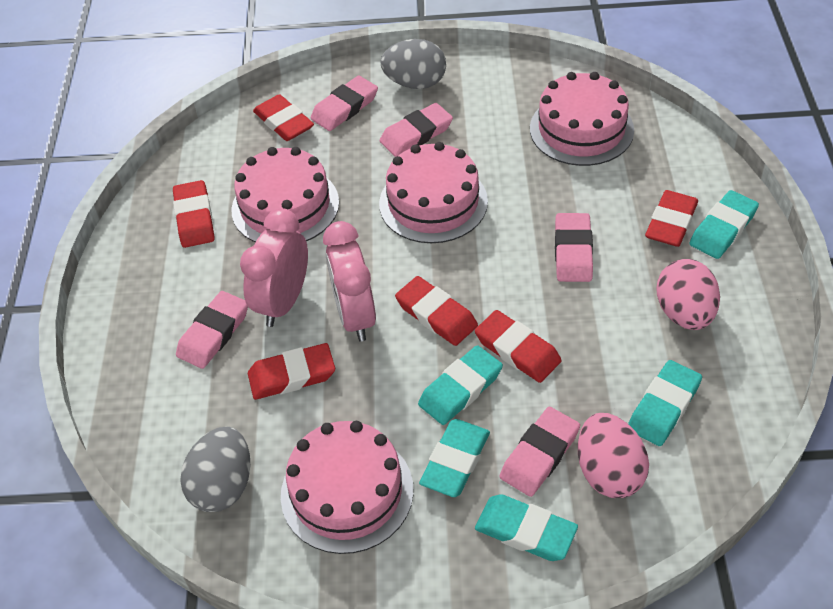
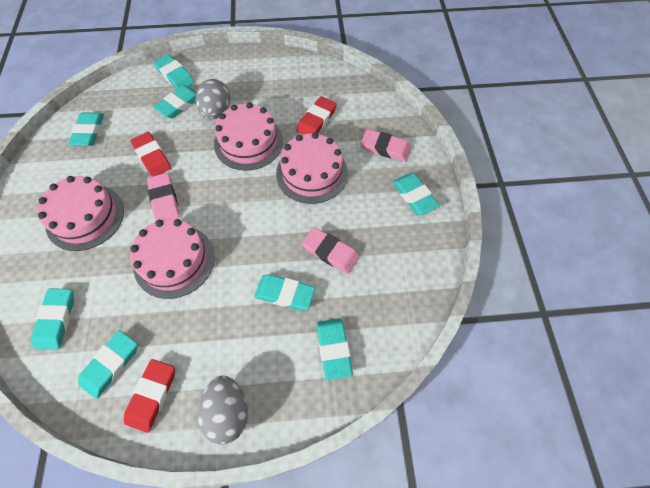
pink clock: 2 -> 0
pink egg: 2 -> 0
pink eraser: 5 -> 3
red eraser: 6 -> 3
turquoise eraser: 5 -> 8

